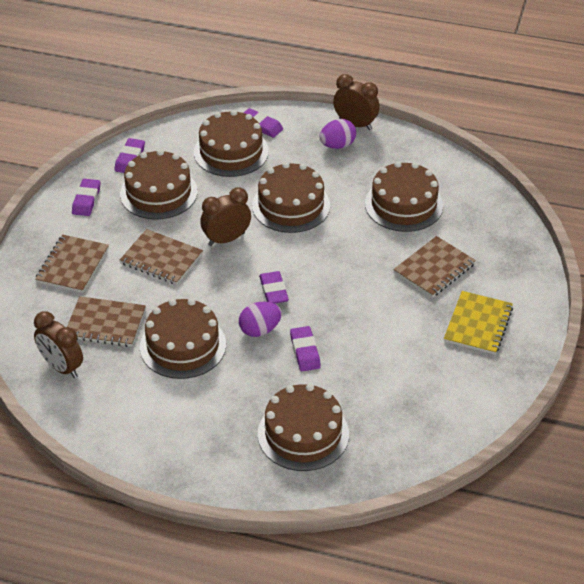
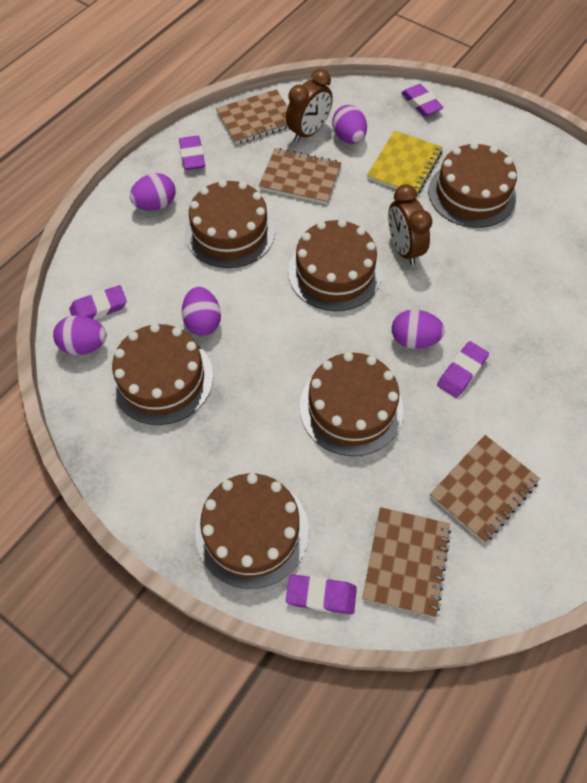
brown clock: 3 -> 2
purple egg: 2 -> 5

